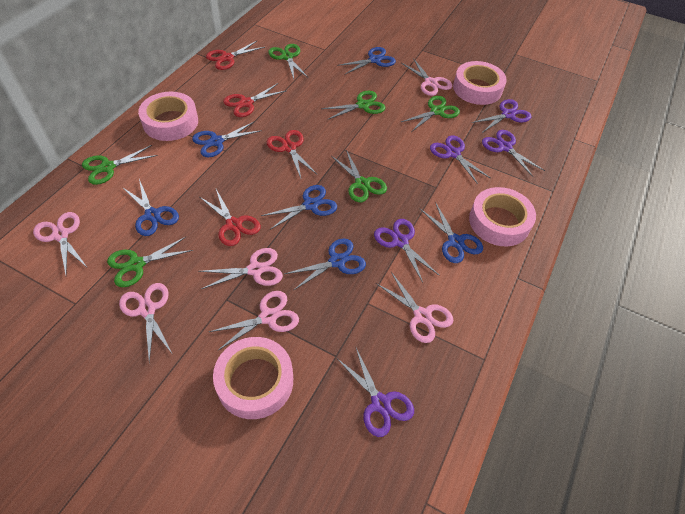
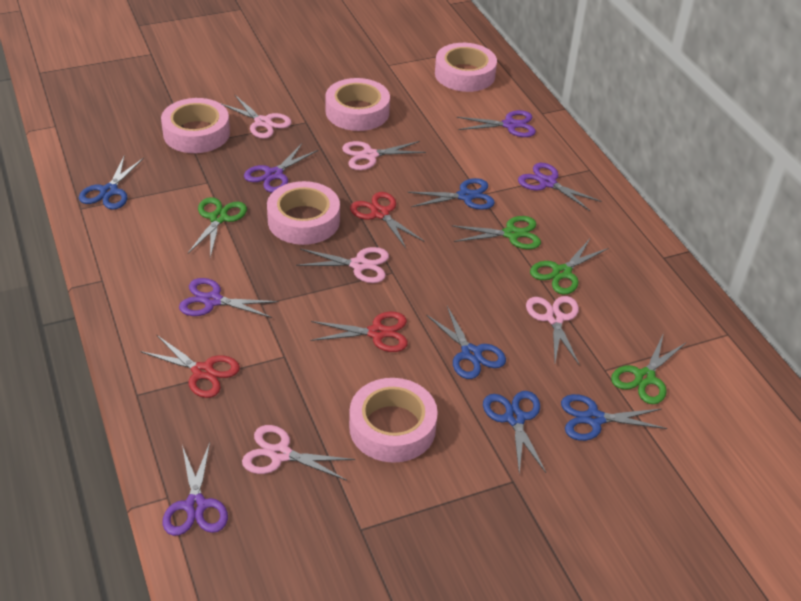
blue scissors: 6 -> 5
green scissors: 6 -> 4
pink scissors: 6 -> 5
pink tape: 4 -> 5
red scissors: 4 -> 3

